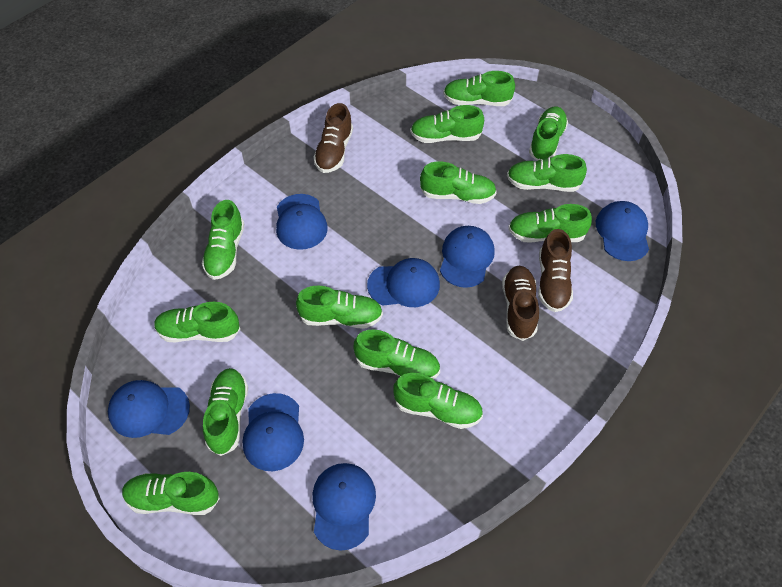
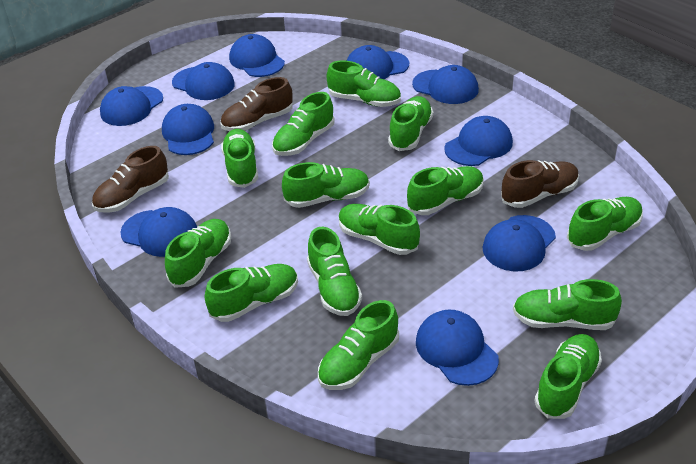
blue cap: 7 -> 10
green shoe: 13 -> 14

